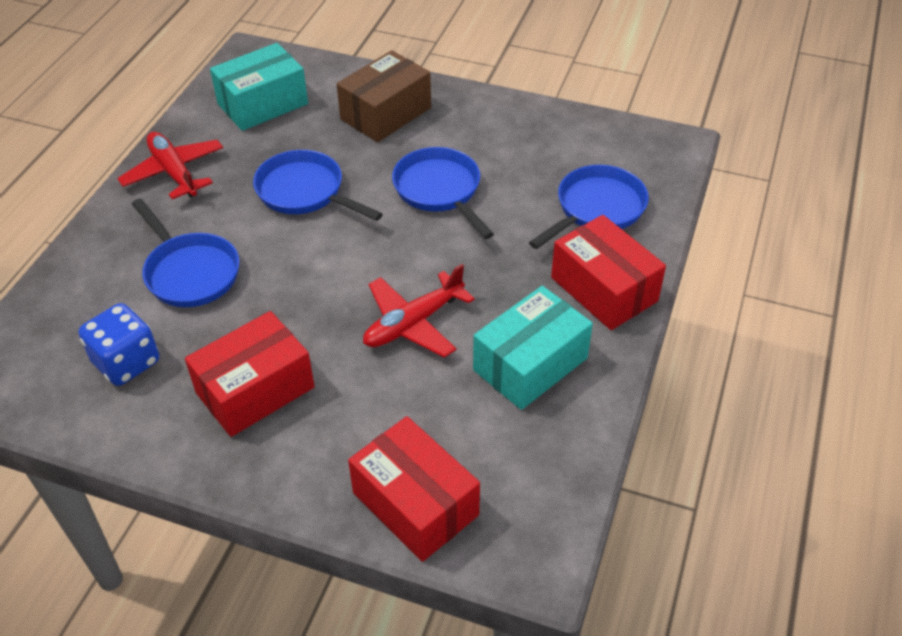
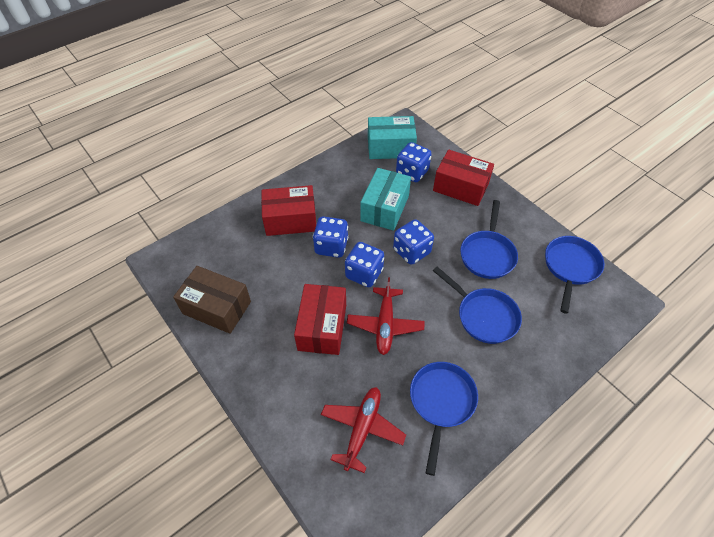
blue dice: 1 -> 4

